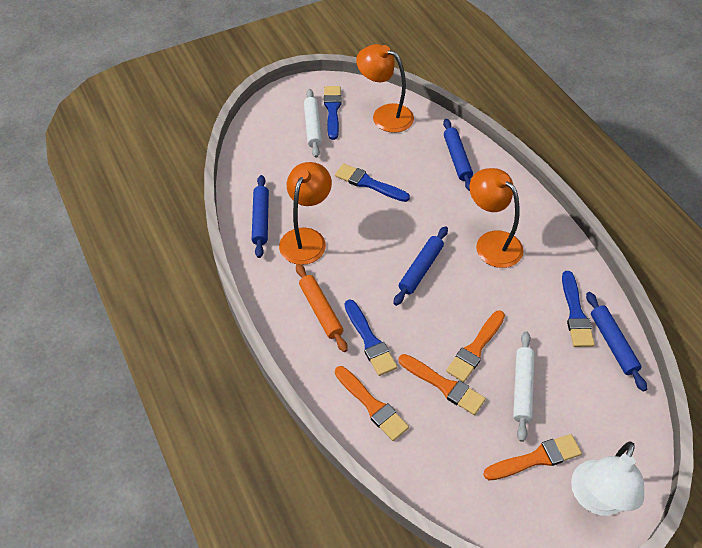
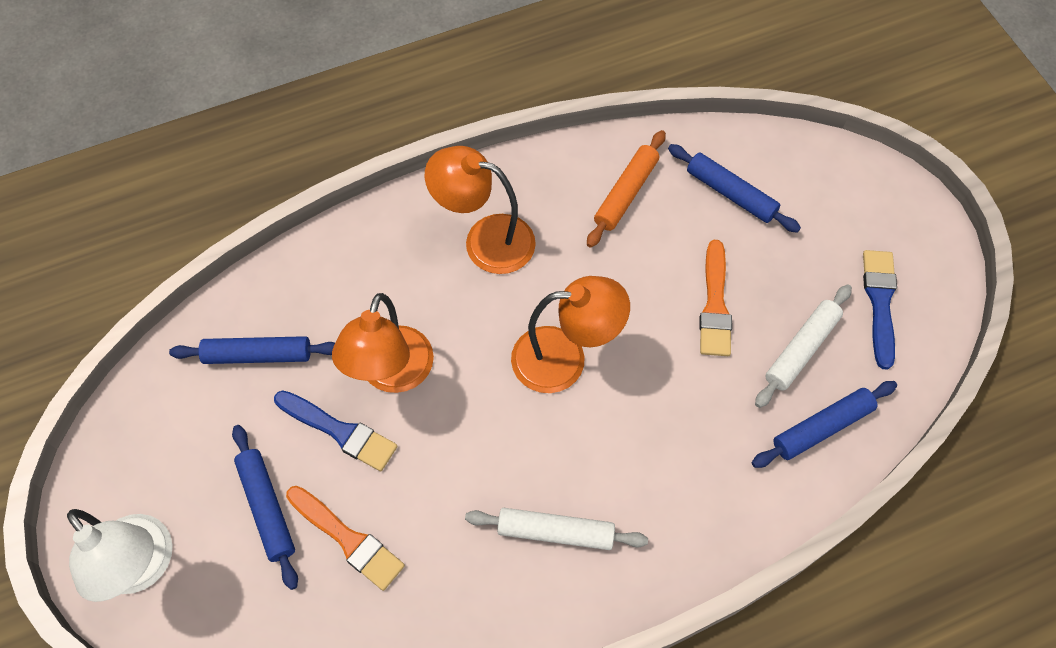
blue brush: 4 -> 2
orange brush: 4 -> 2

